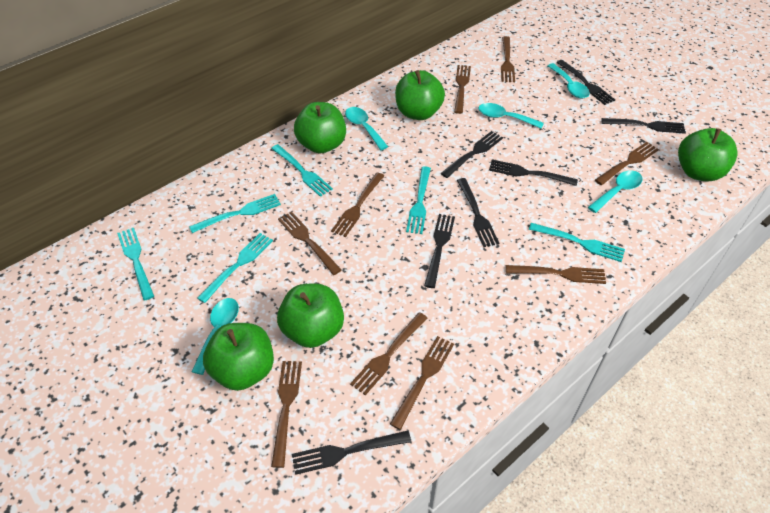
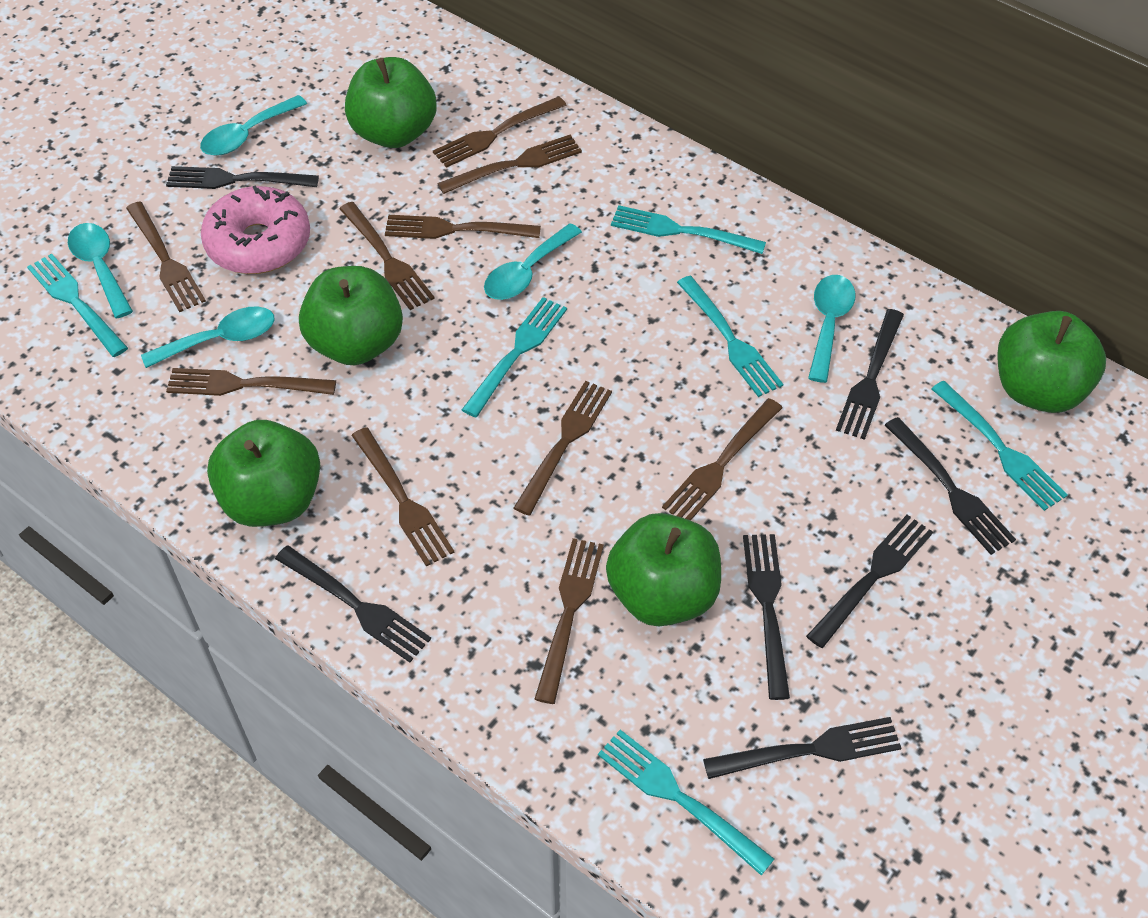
brown fork: 9 -> 10
pink donut: 0 -> 1

